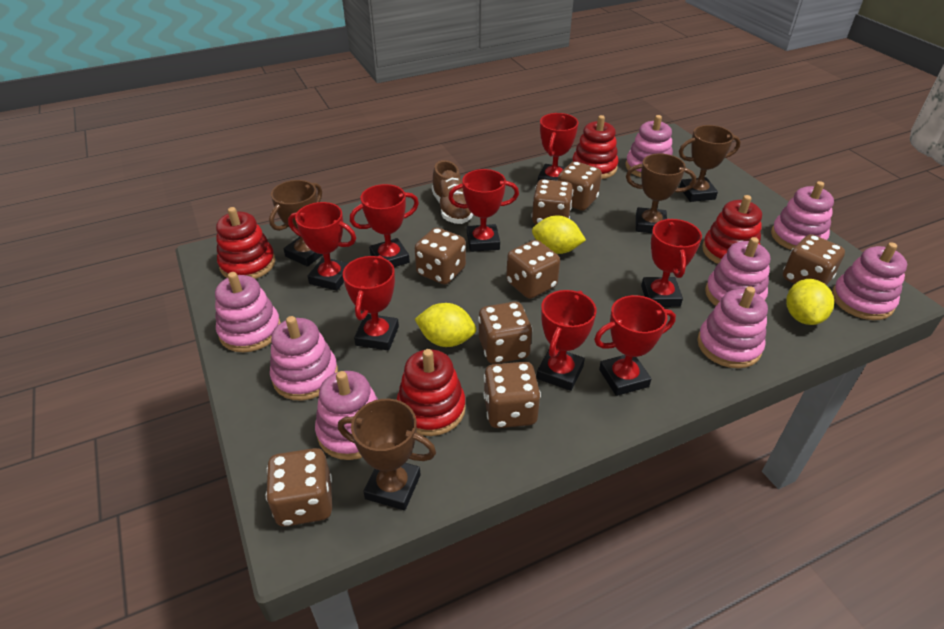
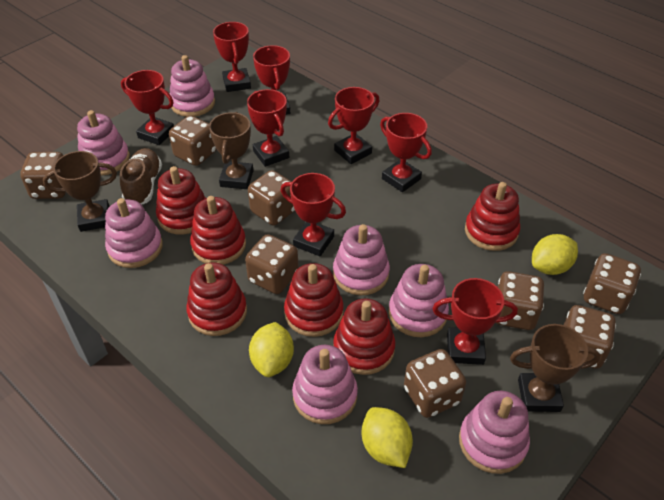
brown trophy: 4 -> 3
pink stacking toy: 8 -> 7
red stacking toy: 4 -> 6

